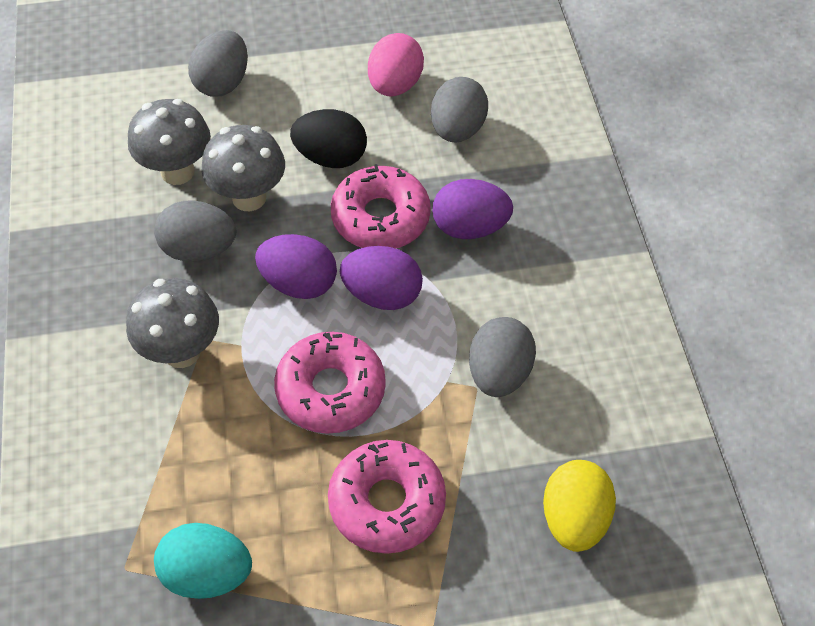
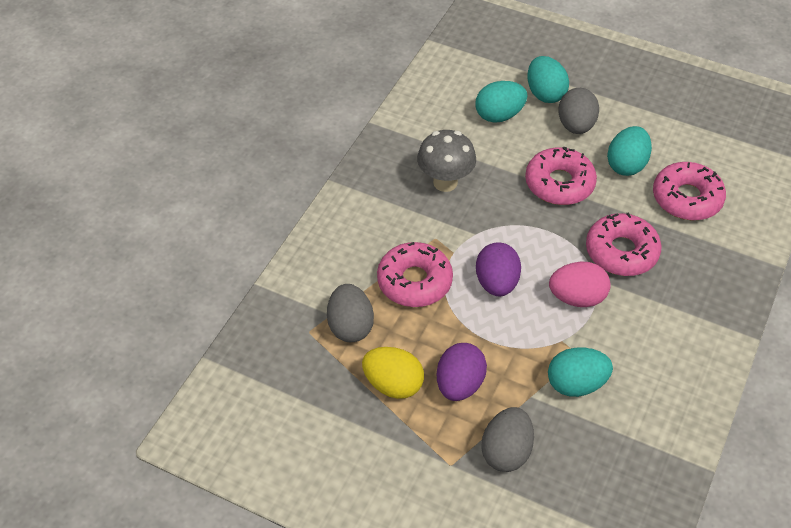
black egg: 1 -> 0
grey egg: 4 -> 3
grey mushroom: 3 -> 1
pink donut: 3 -> 4
purple egg: 3 -> 2
turquoise egg: 1 -> 4

